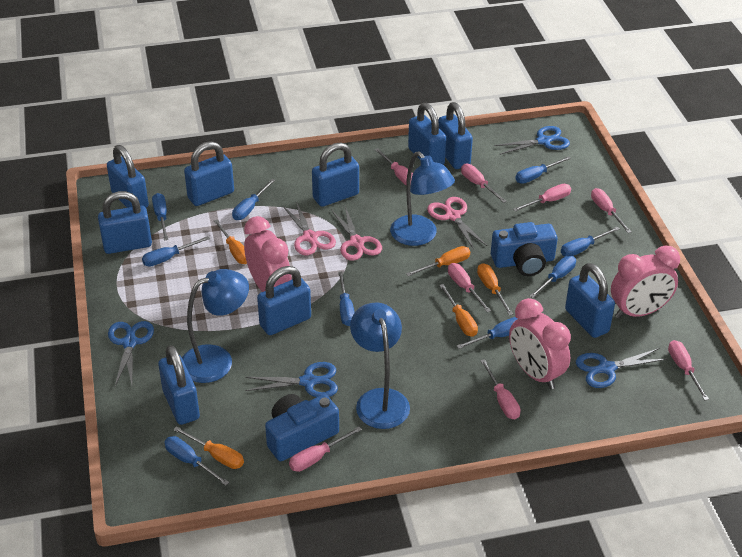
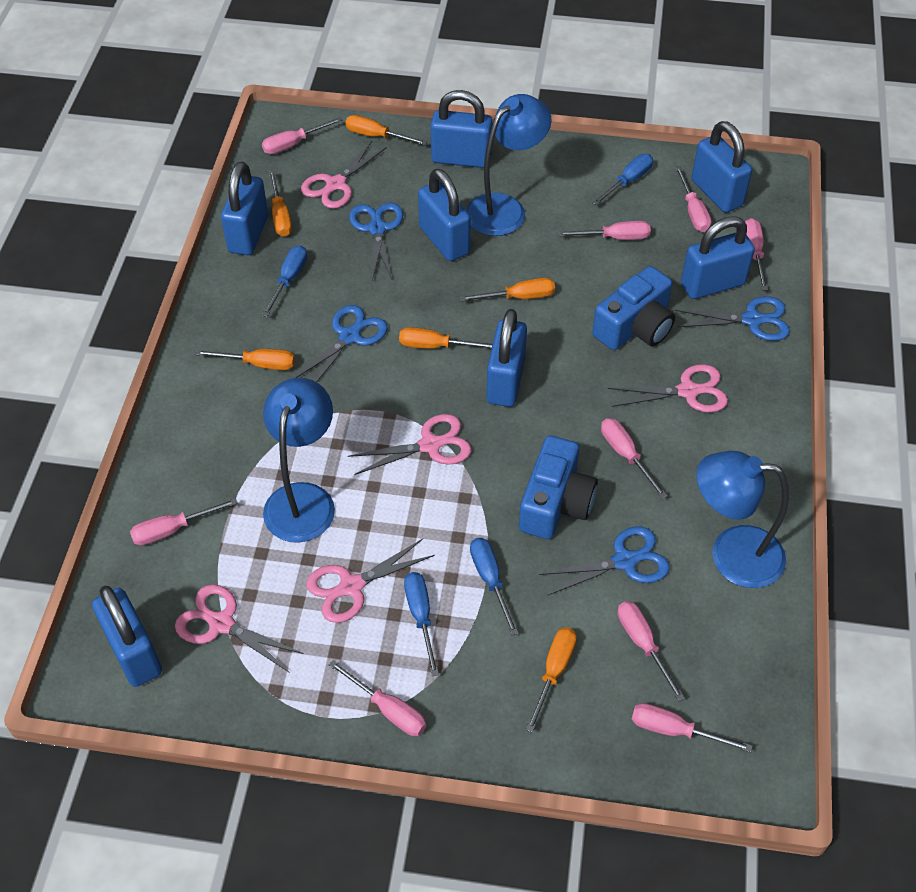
blue padlock: 9 -> 7
blue screwdriver: 9 -> 4
orange screwdriver: 5 -> 6
pink clock: 3 -> 0
pink scissors: 3 -> 5
pink screwdriver: 8 -> 9

